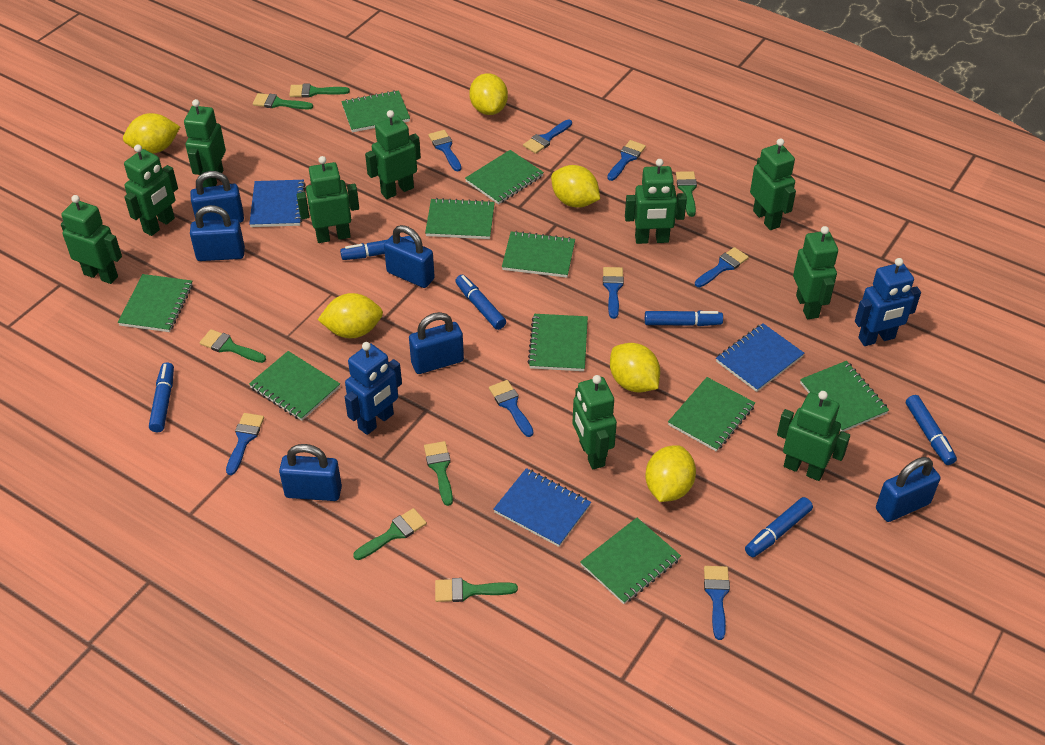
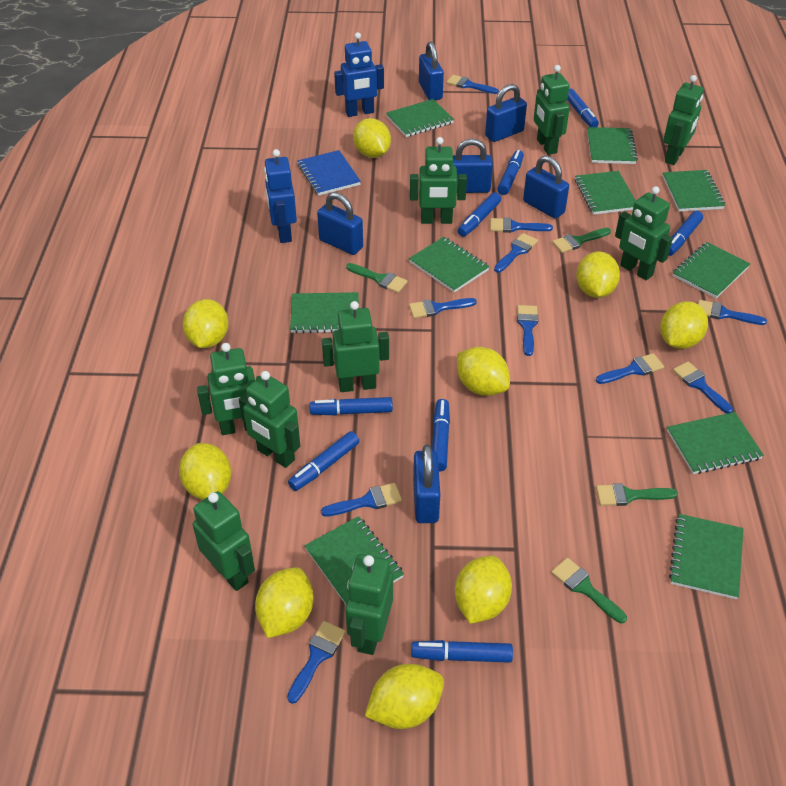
blue brush: 8 -> 10
blue marker: 6 -> 8
blue notebook: 3 -> 1
green brush: 7 -> 4
green robot: 10 -> 9
yellow lemon: 6 -> 9

